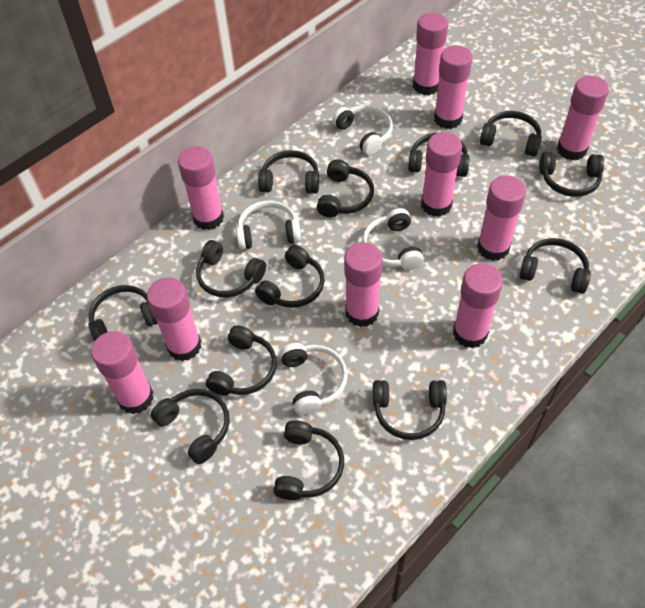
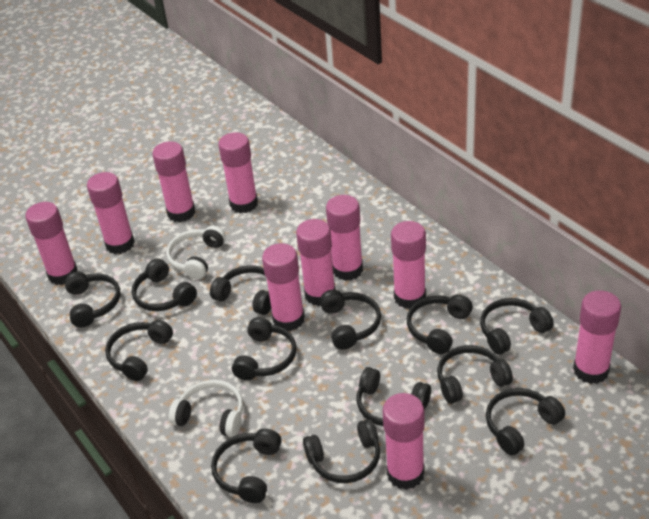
white headphones: 4 -> 2

